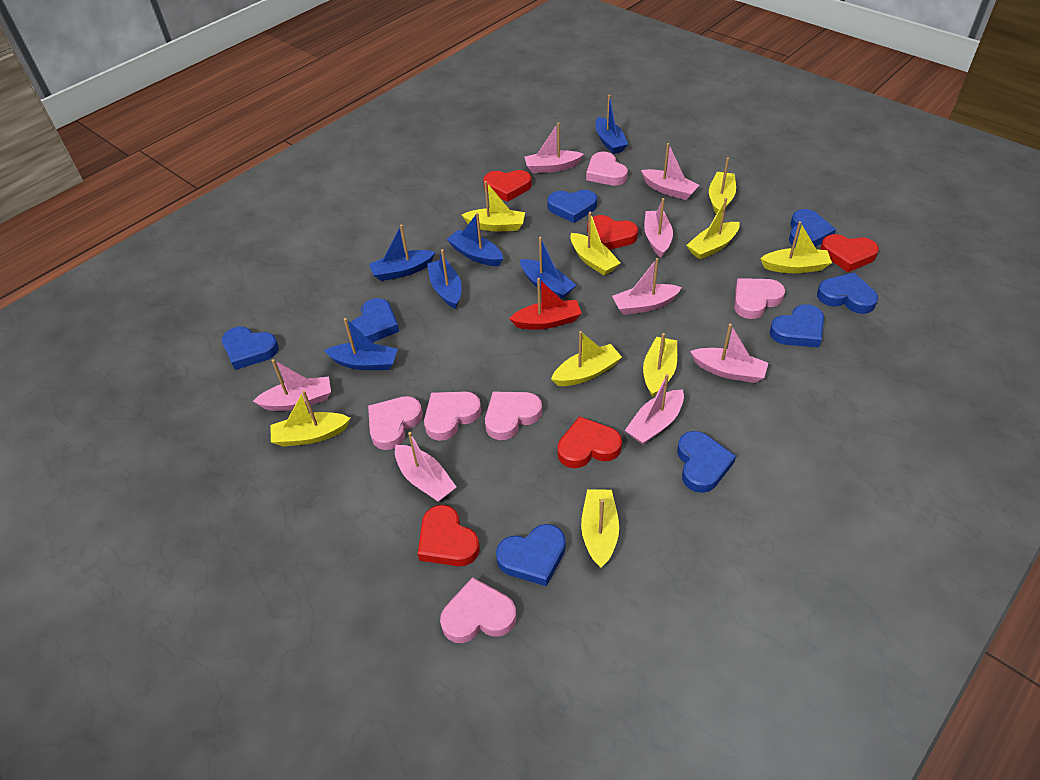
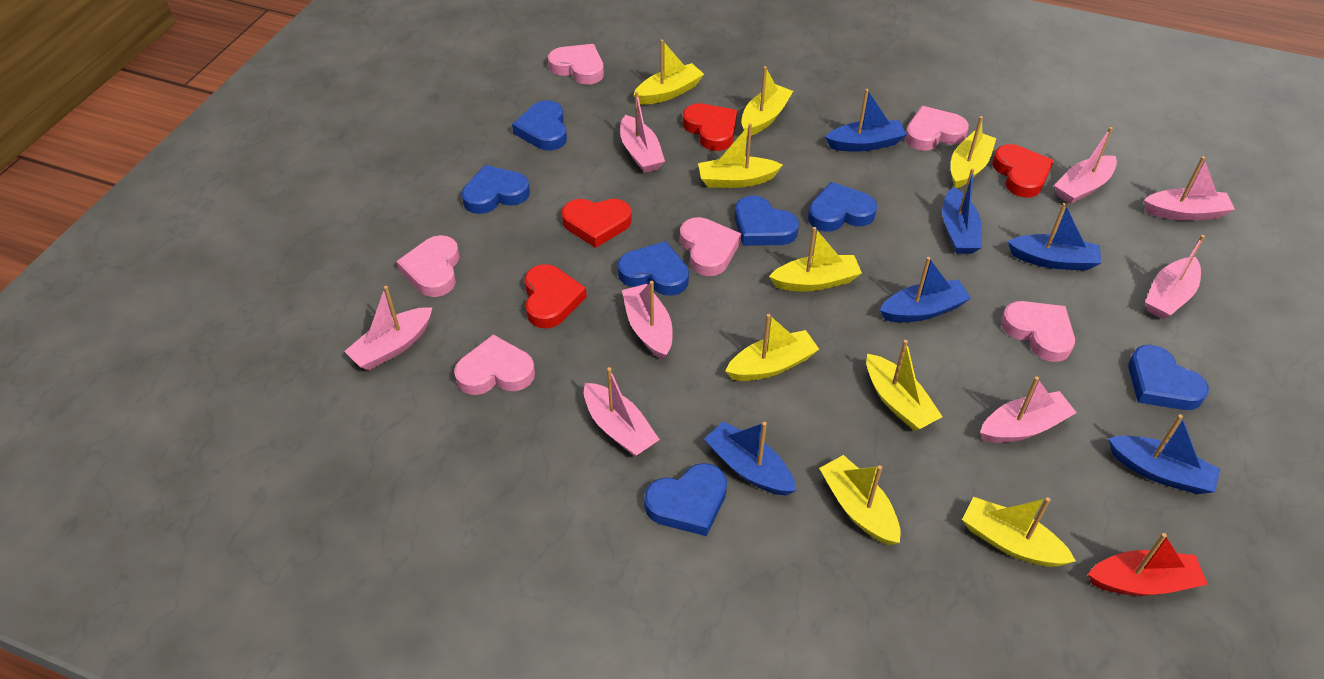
blue heart: 8 -> 7
red heart: 5 -> 4

